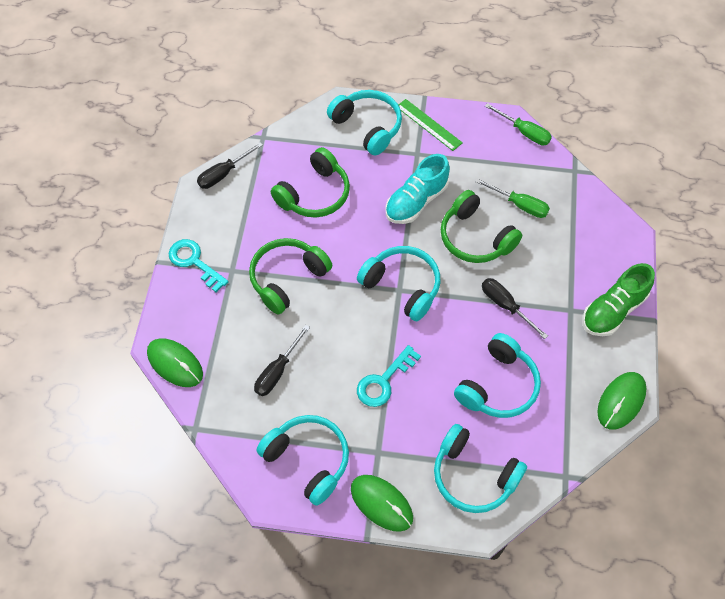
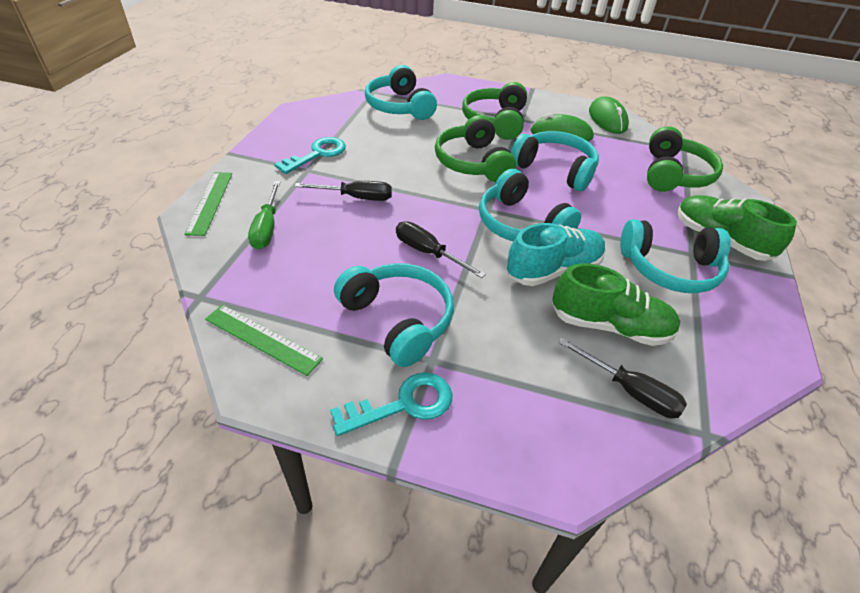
green mouse: 3 -> 2
green ruler: 1 -> 2
green screwdriver: 2 -> 1
green shoe: 1 -> 2

